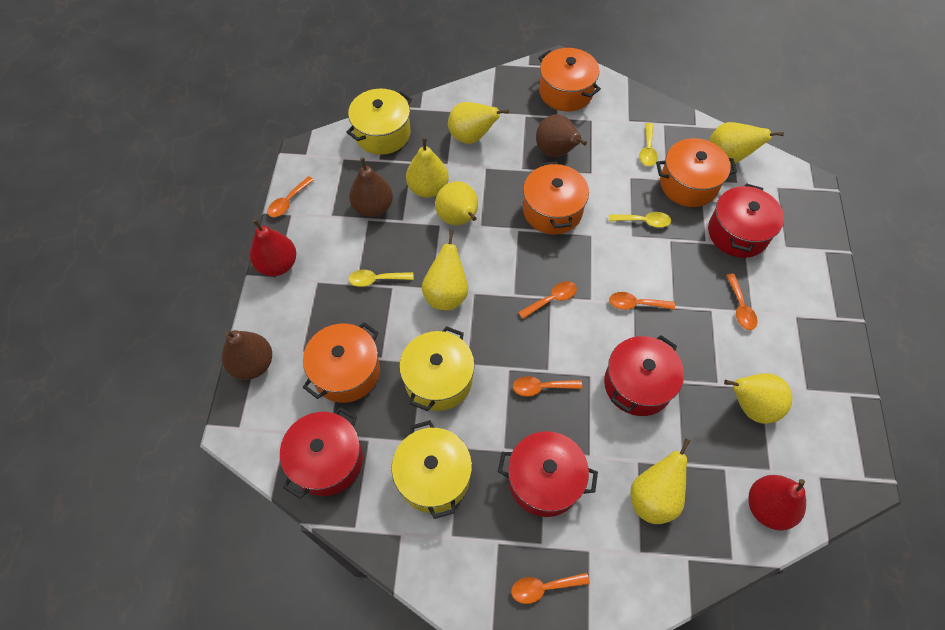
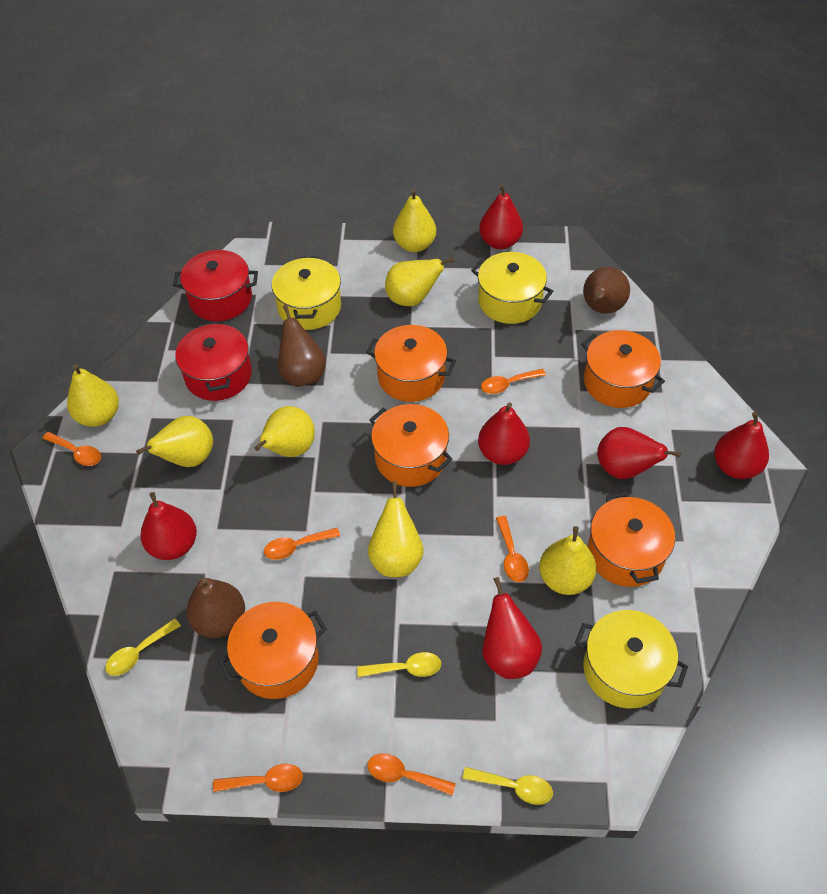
orange pot: 4 -> 5
red pear: 2 -> 6
red pot: 4 -> 2

